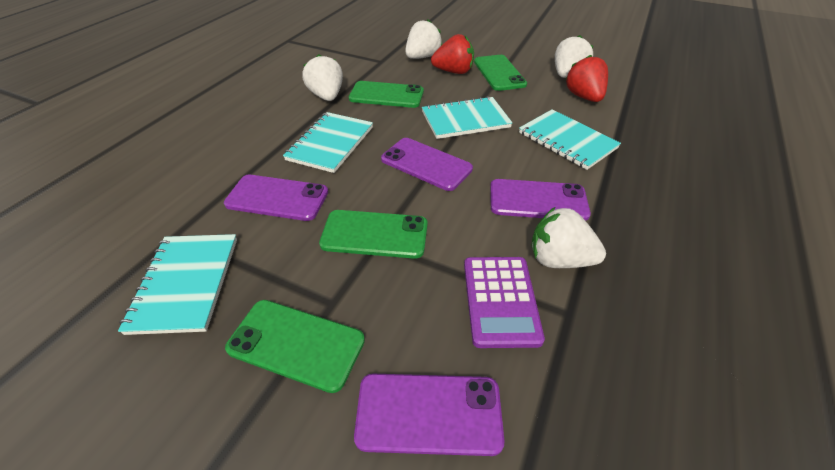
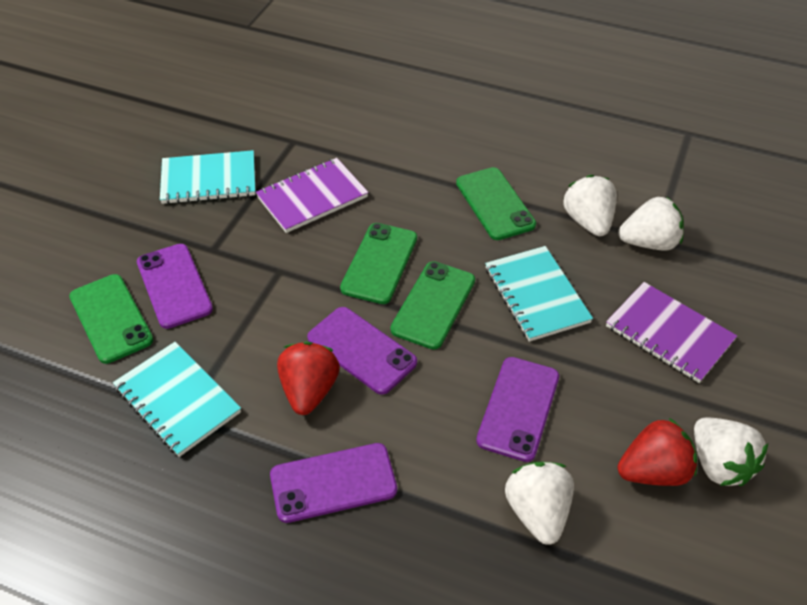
purple calculator: 1 -> 0
purple notebook: 0 -> 2
turquoise notebook: 4 -> 3

